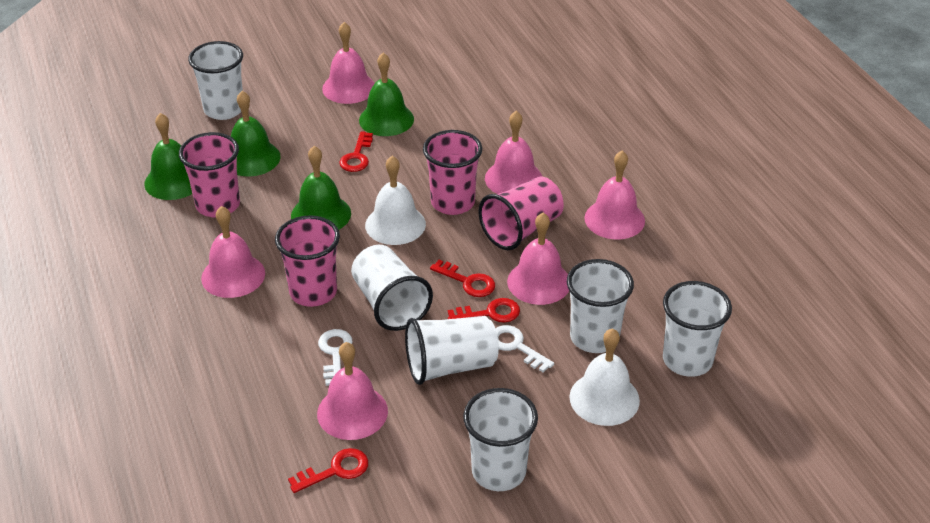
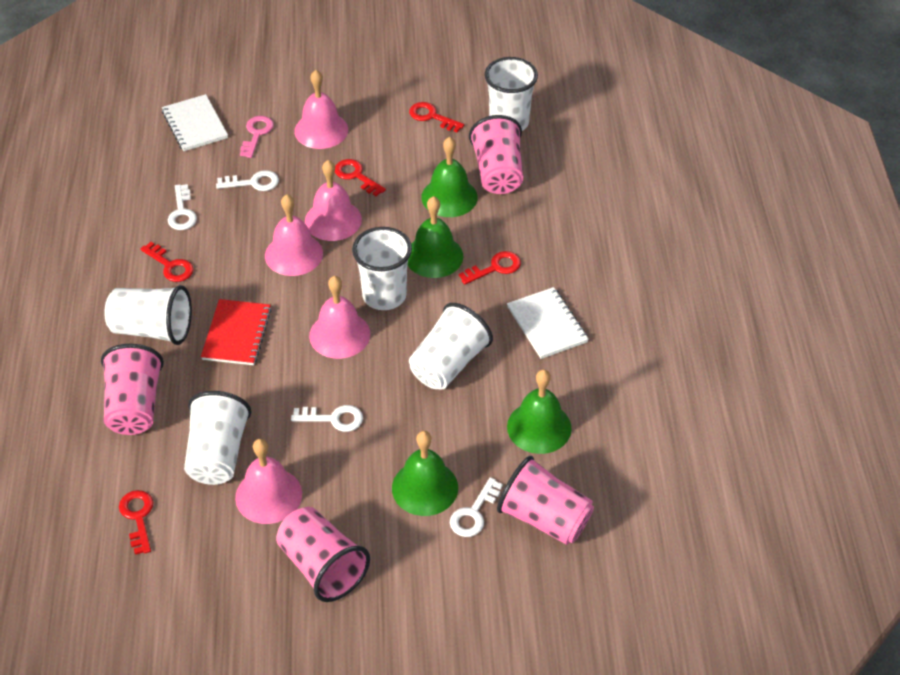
pink bell: 6 -> 5
pink key: 0 -> 1
red key: 4 -> 5
red notebook: 0 -> 1
white bell: 2 -> 0
white cup: 6 -> 5
white key: 2 -> 4
white notebook: 0 -> 2

